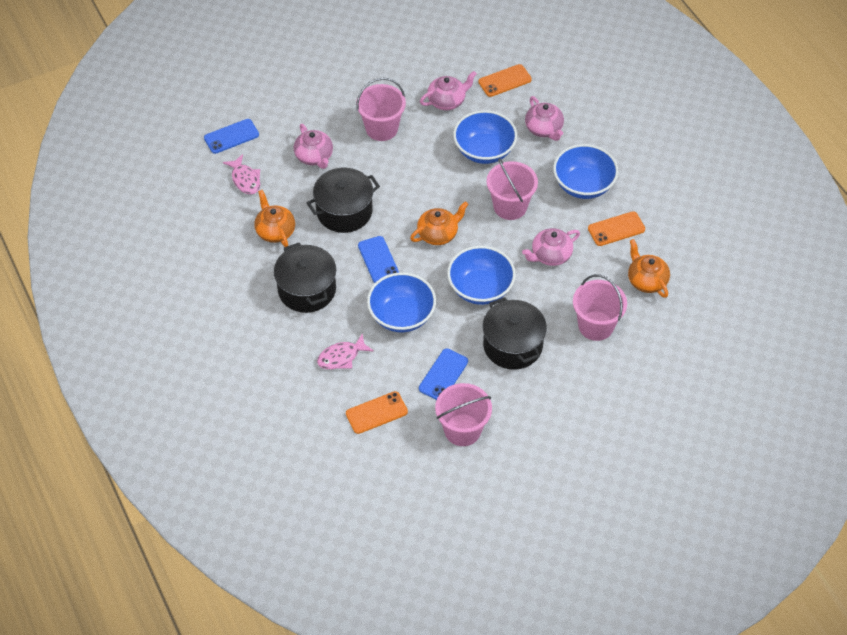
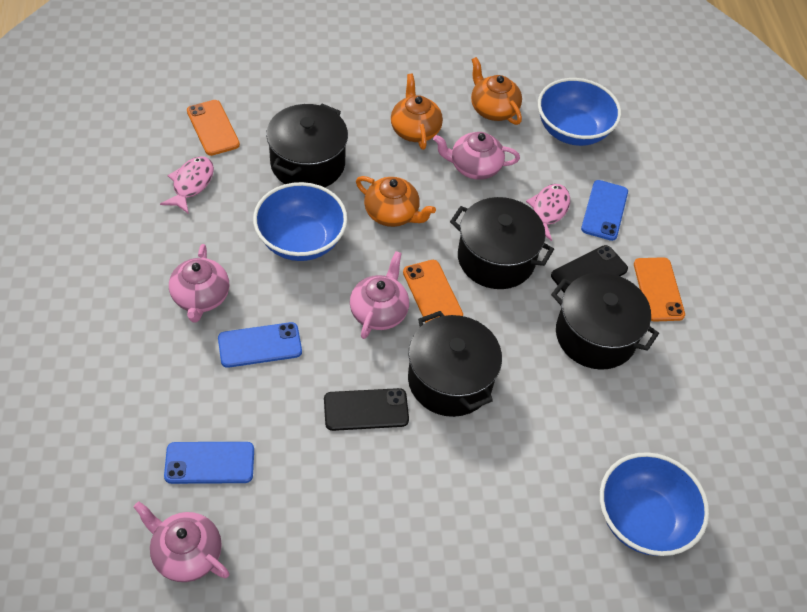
black phone: 0 -> 2
black pot: 3 -> 4
blue bowl: 4 -> 3
pink bucket: 4 -> 0

